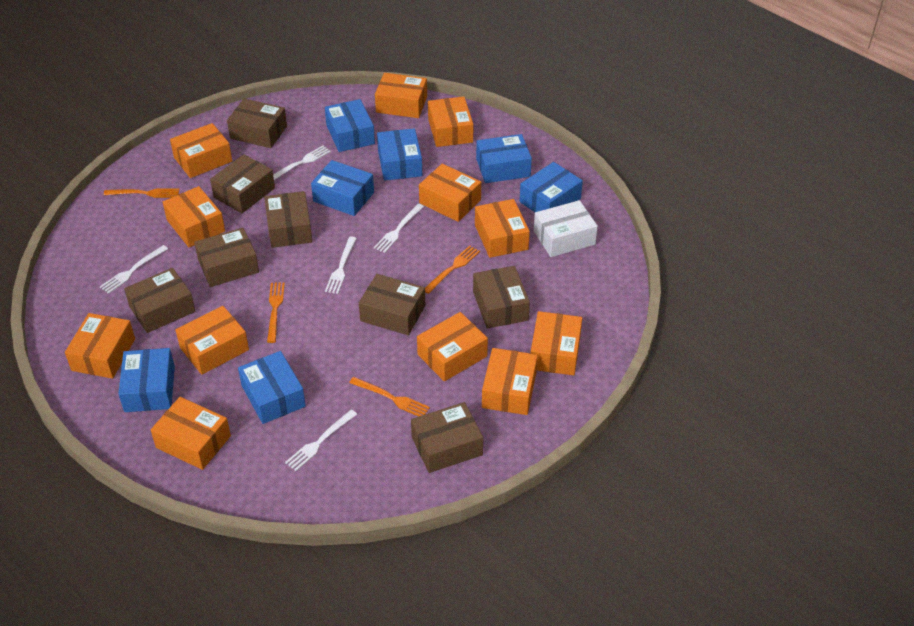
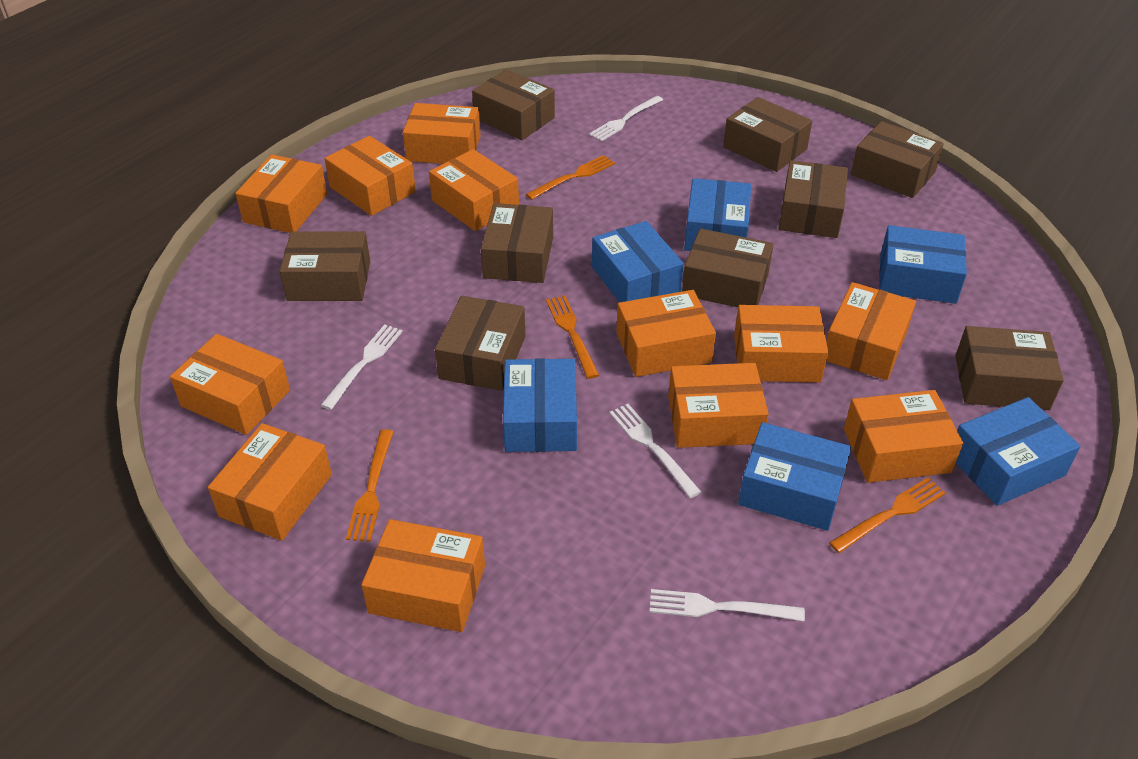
blue box: 7 -> 6
brown box: 8 -> 9
white box: 1 -> 0
white fork: 5 -> 4

